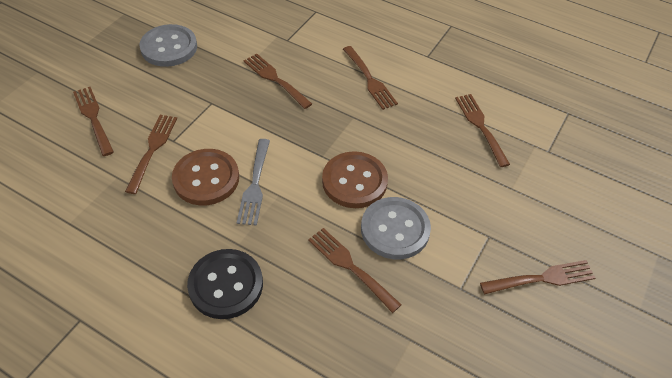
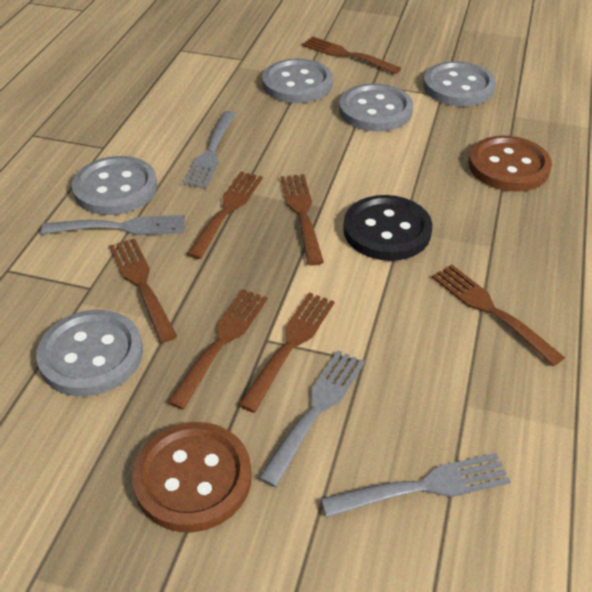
grey button: 2 -> 5
grey fork: 1 -> 4

